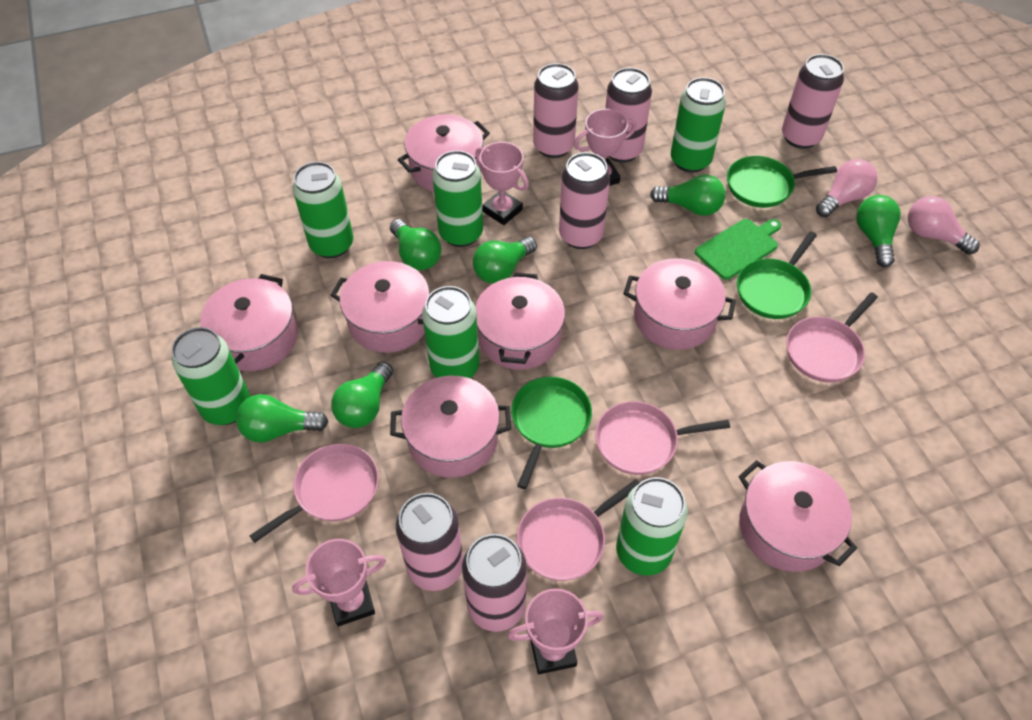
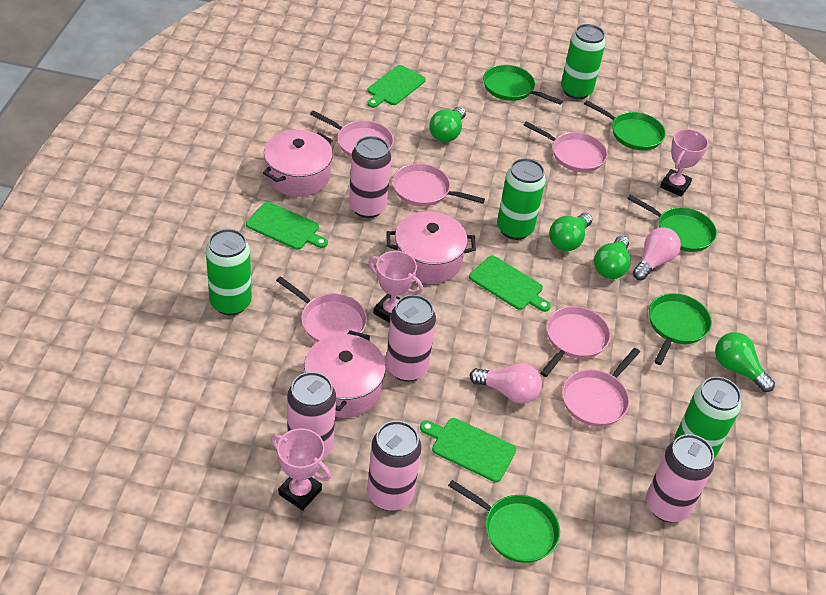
green can: 6 -> 4
green cutting board: 1 -> 4
green light bulb: 6 -> 4
green pan: 3 -> 5
pink can: 6 -> 5
pink pan: 4 -> 6
pink pot: 7 -> 3
pink trophy: 4 -> 3

